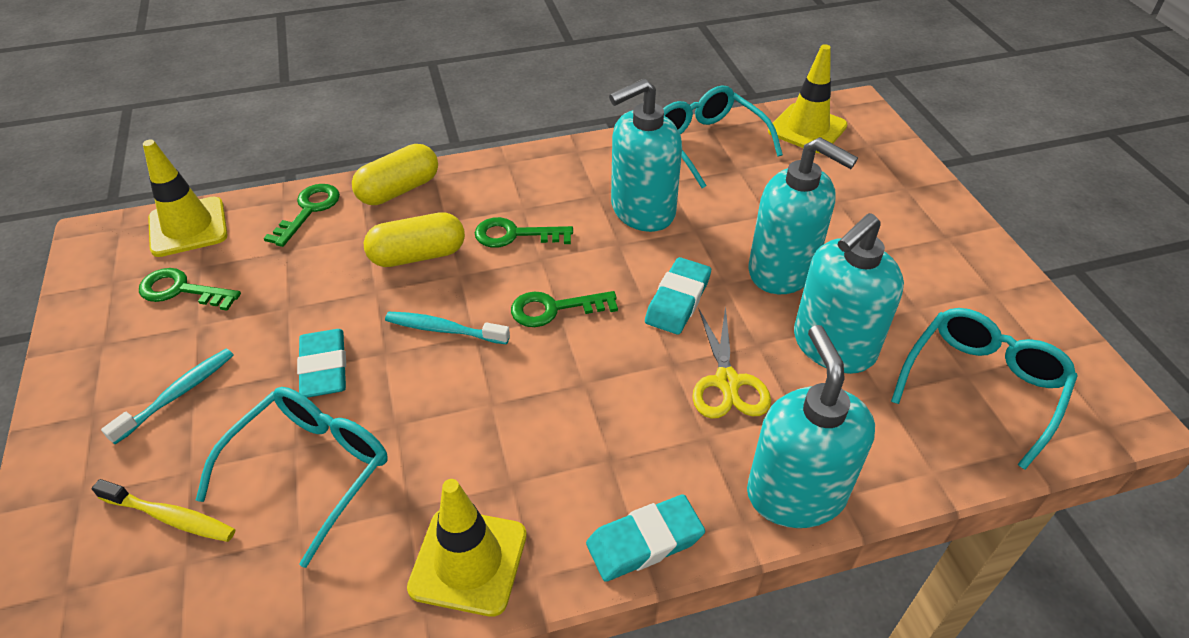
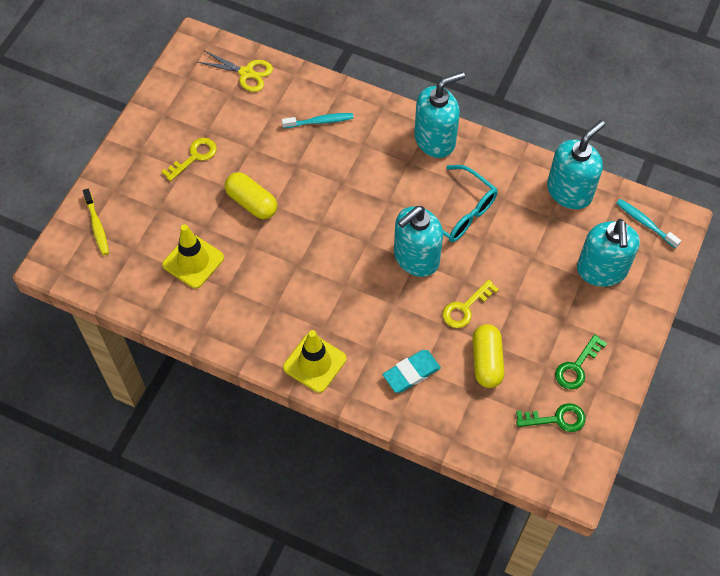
green key: 4 -> 2
turquoise eraser: 3 -> 1
turquoise glasses: 3 -> 1
yellow key: 0 -> 2
yellow traffic cone: 3 -> 2

